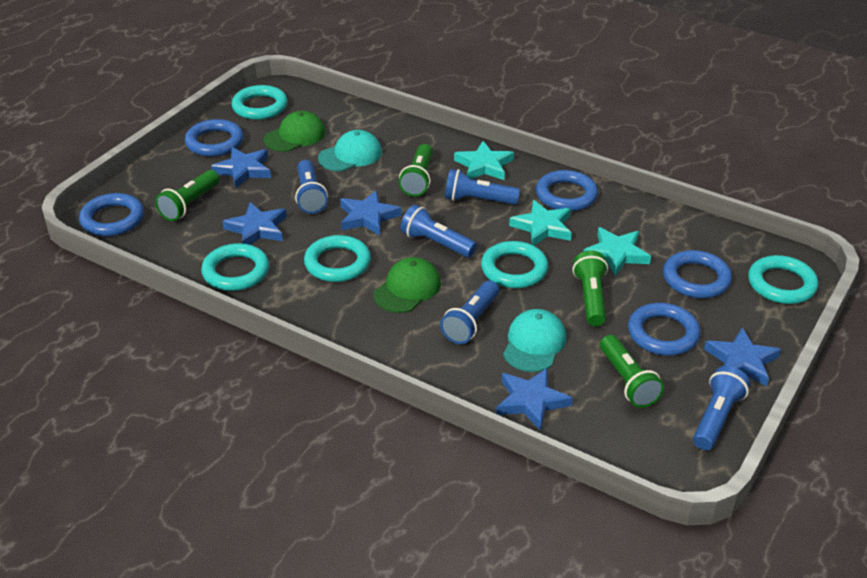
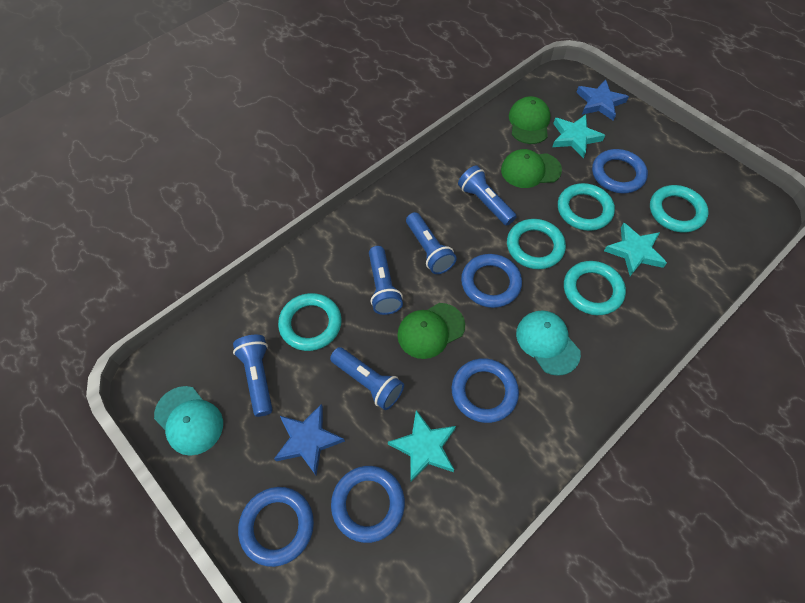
blue star: 5 -> 2
green cap: 2 -> 3
green flashlight: 4 -> 0

